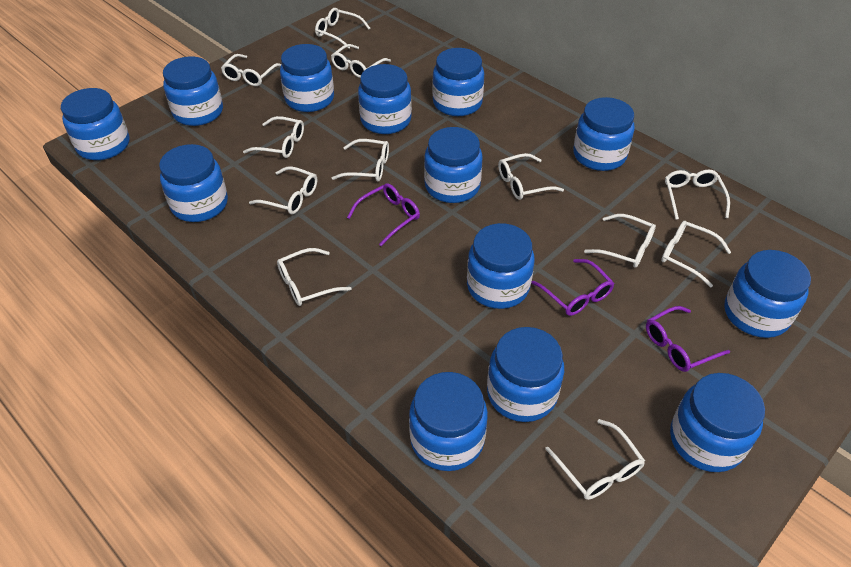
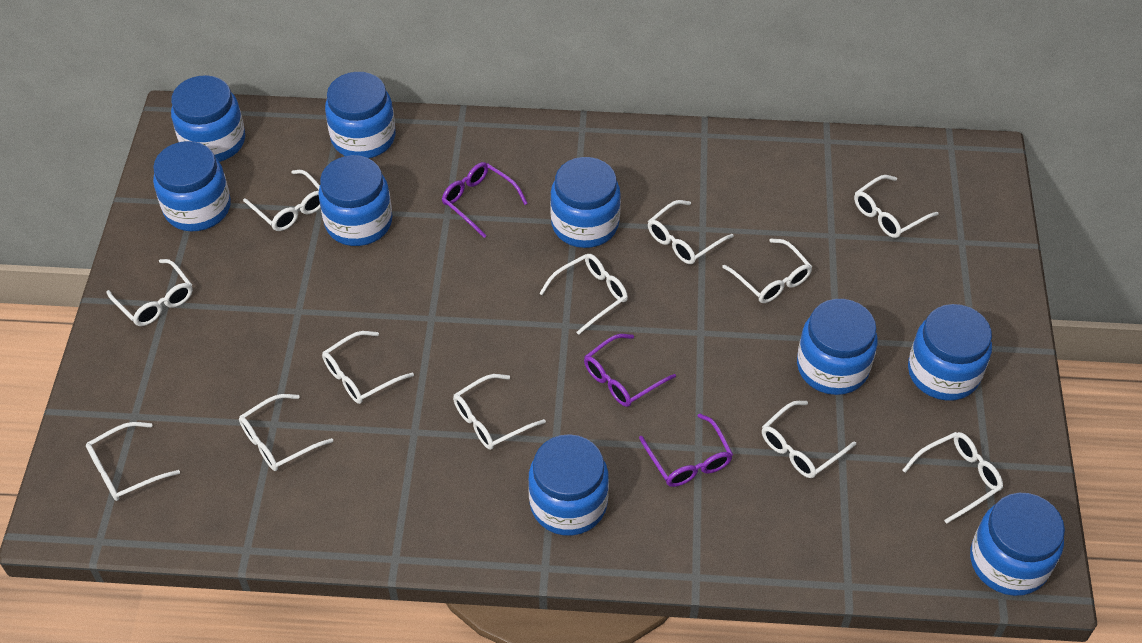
blue jar: 13 -> 9

